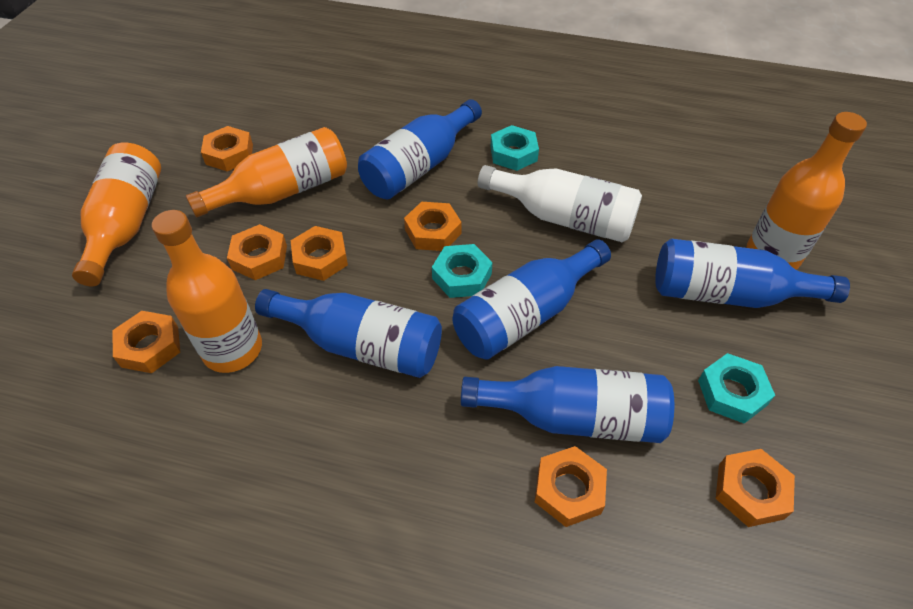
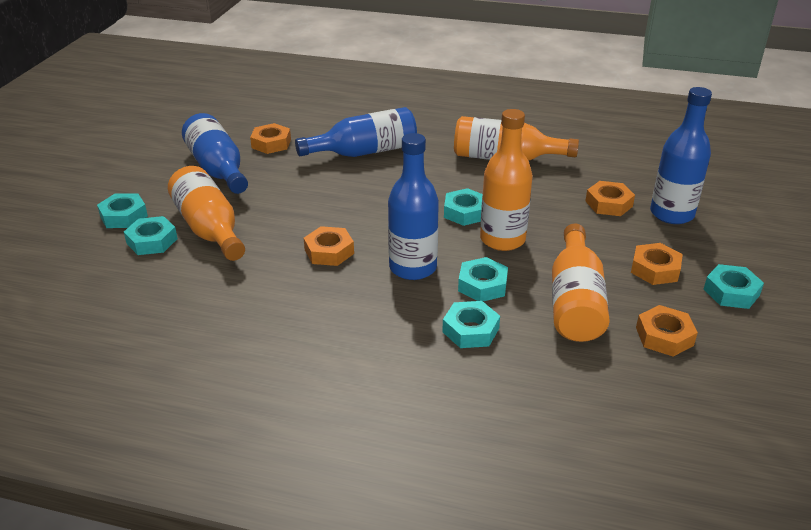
blue bottle: 5 -> 4
orange nut: 7 -> 5
turquoise nut: 3 -> 6
white bottle: 1 -> 0

